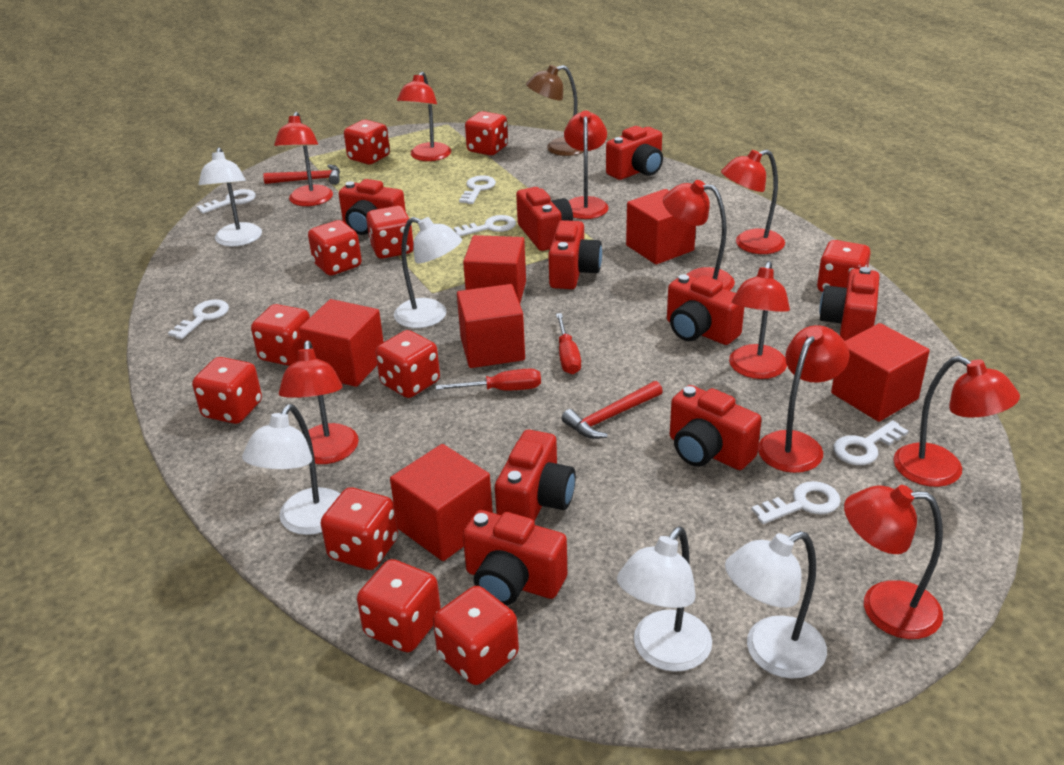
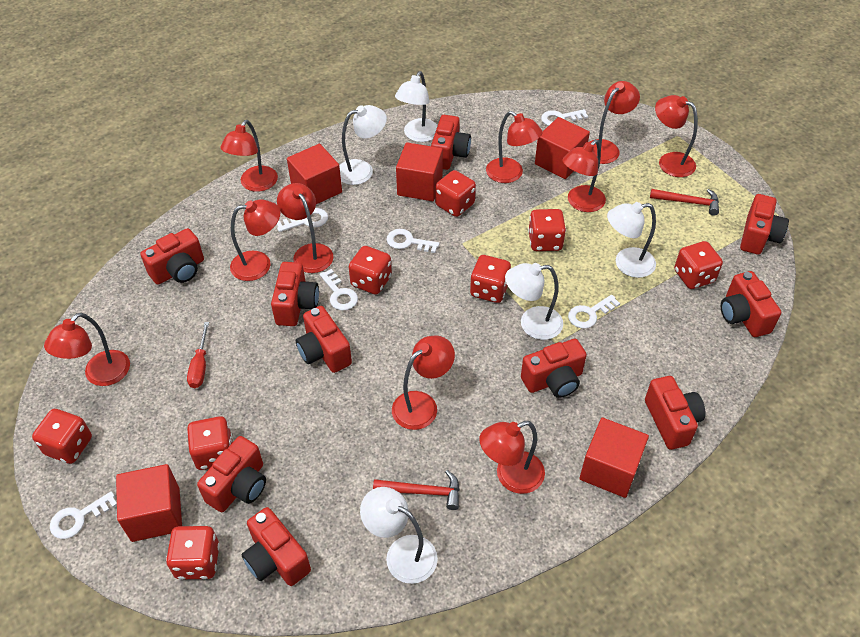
brown lamp: 1 -> 0
red camera: 9 -> 10
red cube: 6 -> 5
red dice: 11 -> 8
red screwdriver: 2 -> 1

